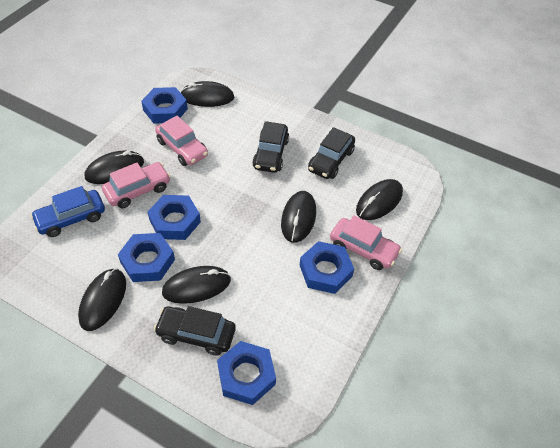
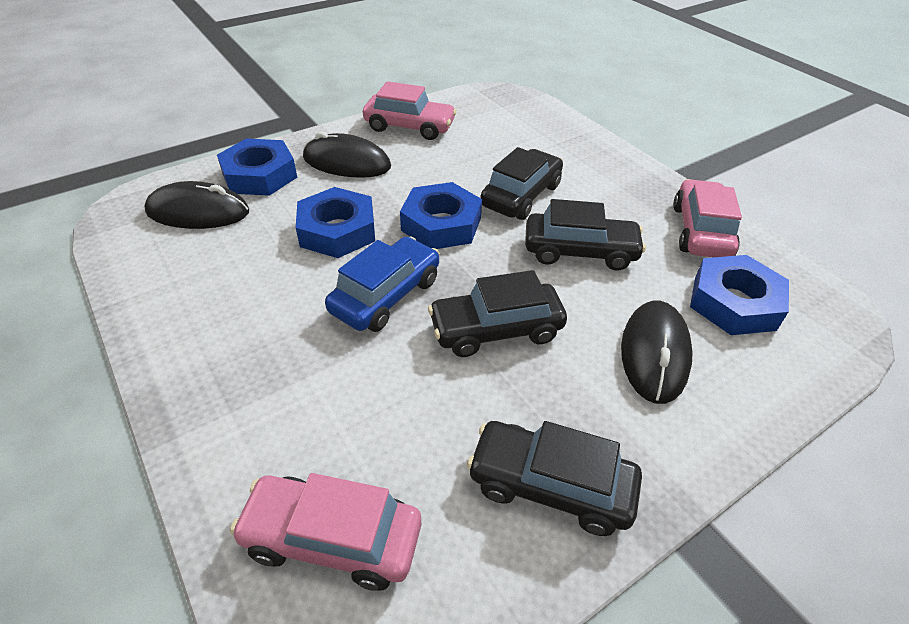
black car: 3 -> 4
black mouse: 6 -> 3
blue nut: 5 -> 4

